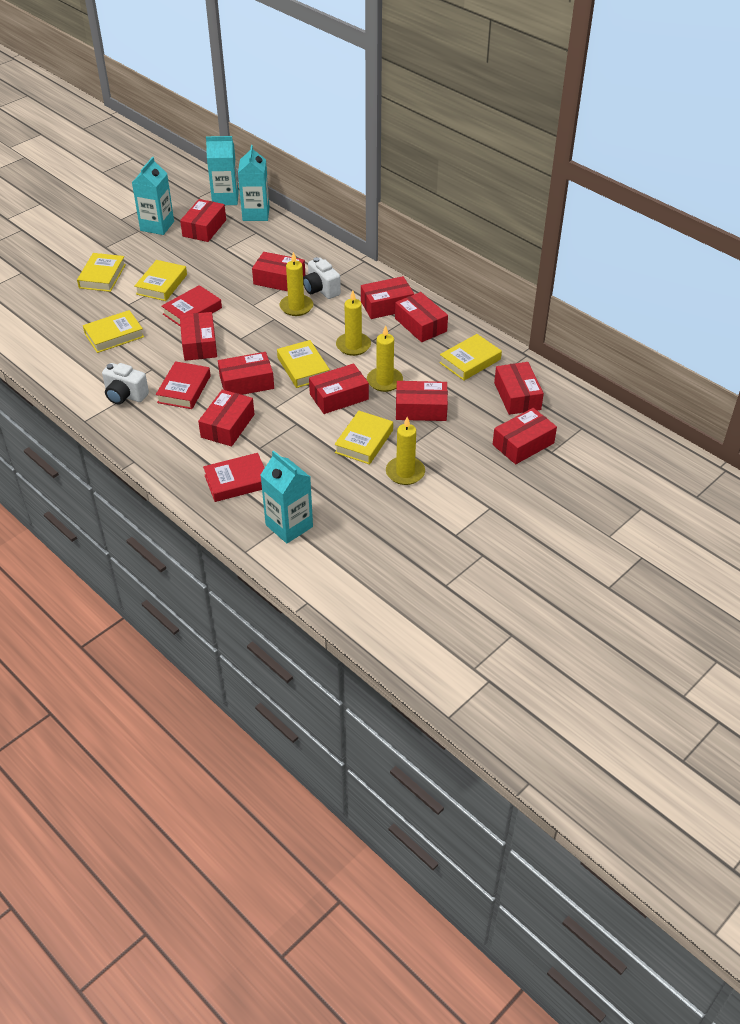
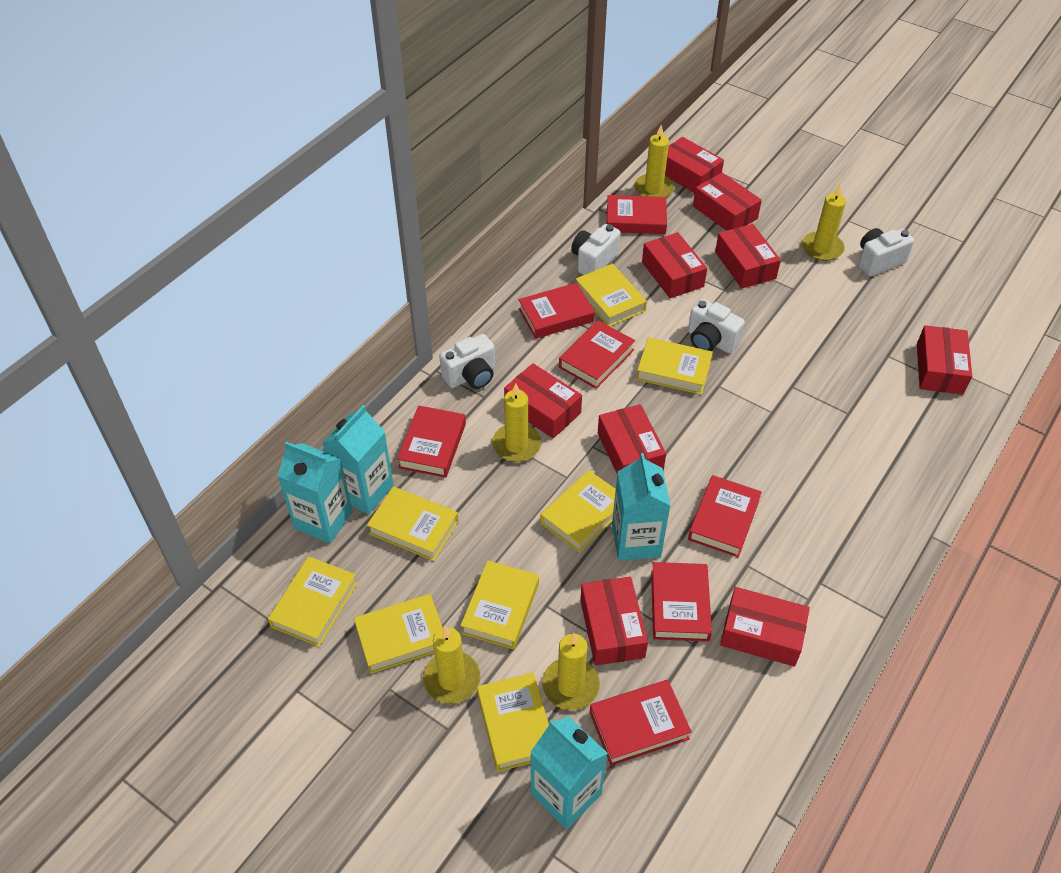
red book: 3 -> 7
red box: 11 -> 9
white camera: 2 -> 4
yellow book: 6 -> 8
yellow candle: 4 -> 5

